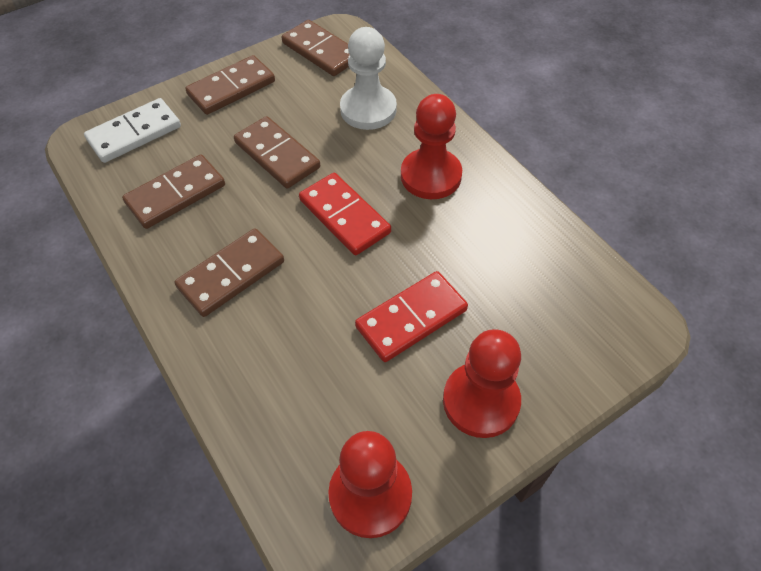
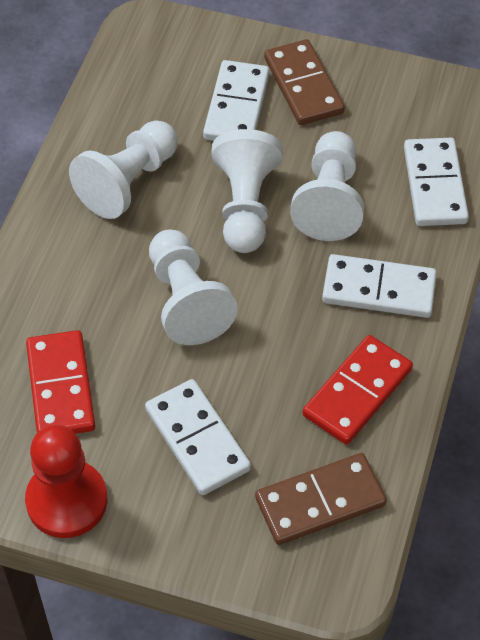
brown domino: 5 -> 2
red pawn: 3 -> 1
white domino: 1 -> 4
white pawn: 1 -> 4

